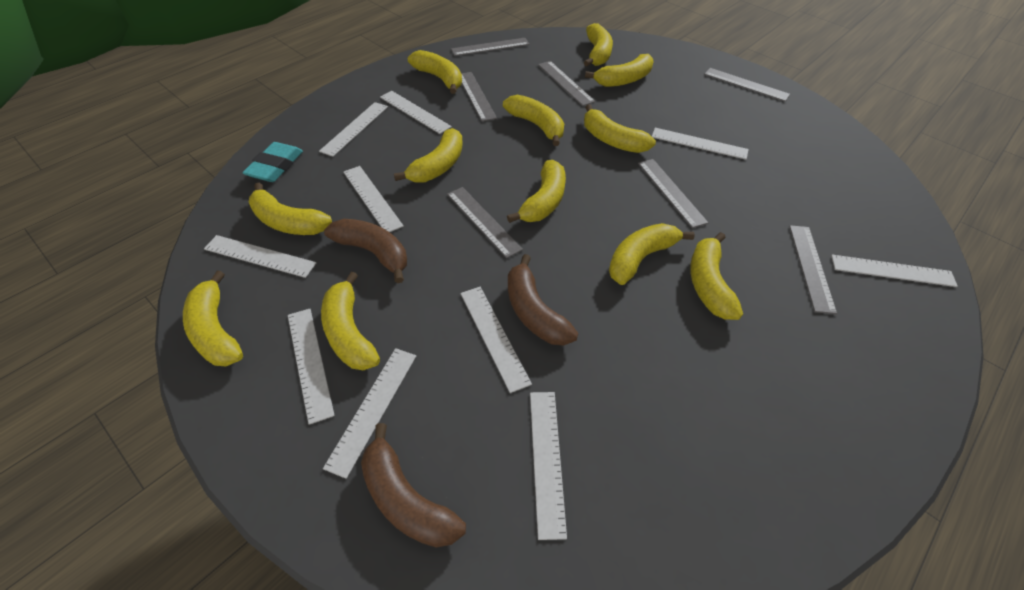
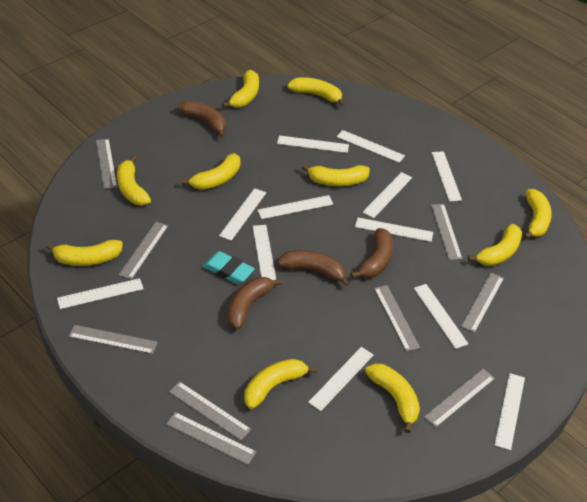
brown banana: 3 -> 4
grey ruler: 7 -> 9
white ruler: 10 -> 12
yellow banana: 12 -> 10

